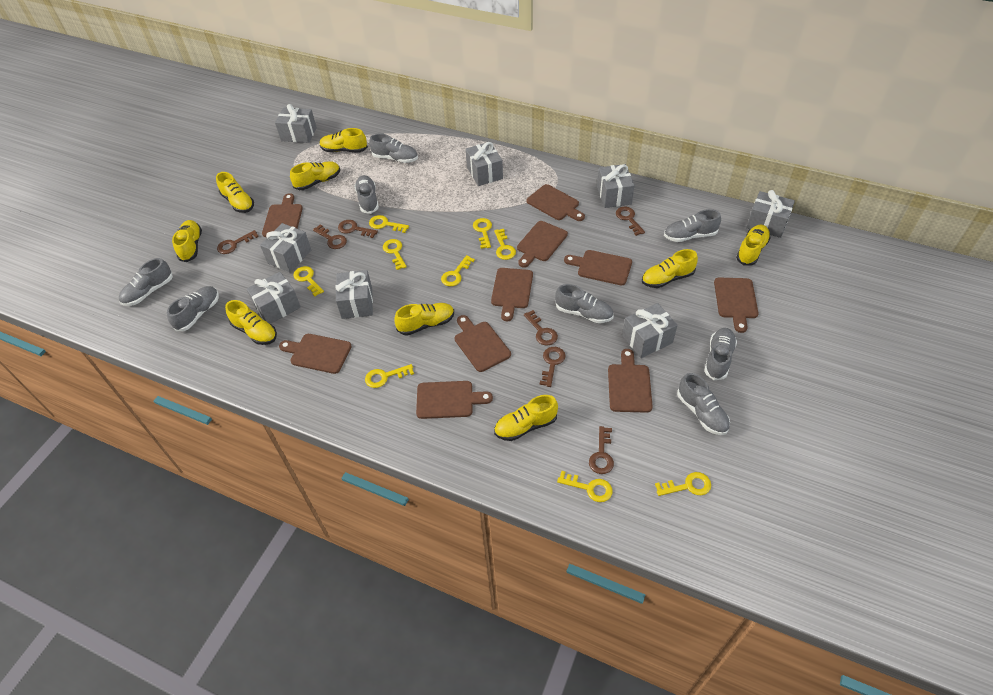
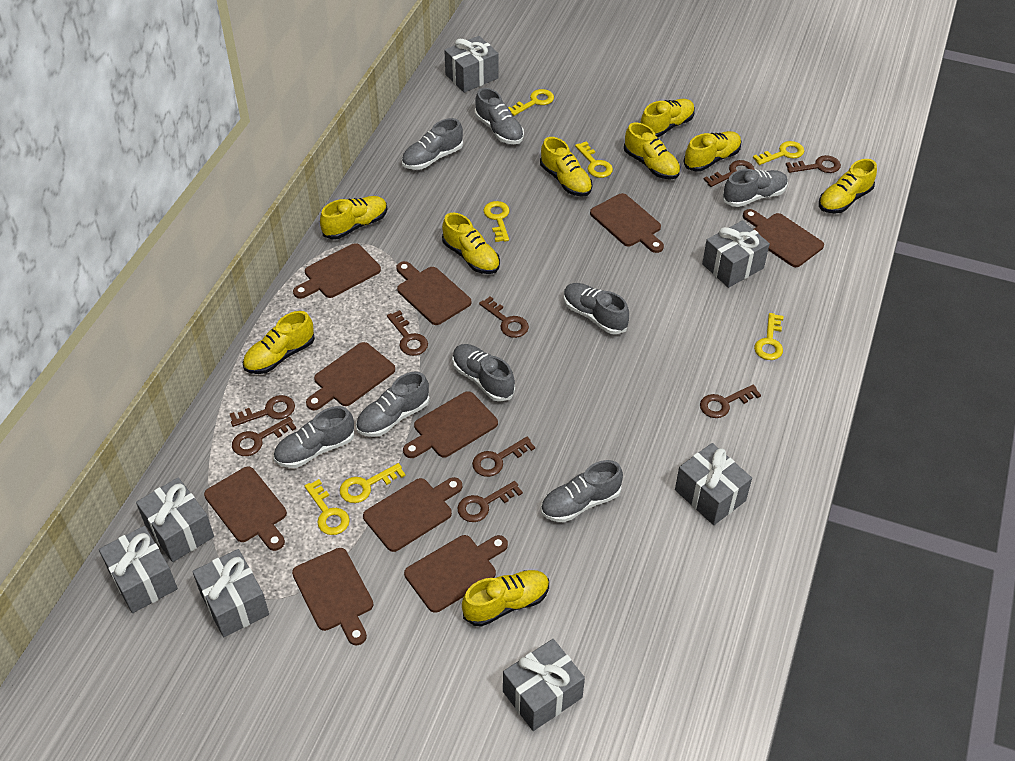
brown key: 7 -> 9
grey gift: 8 -> 7
yellow key: 9 -> 7

